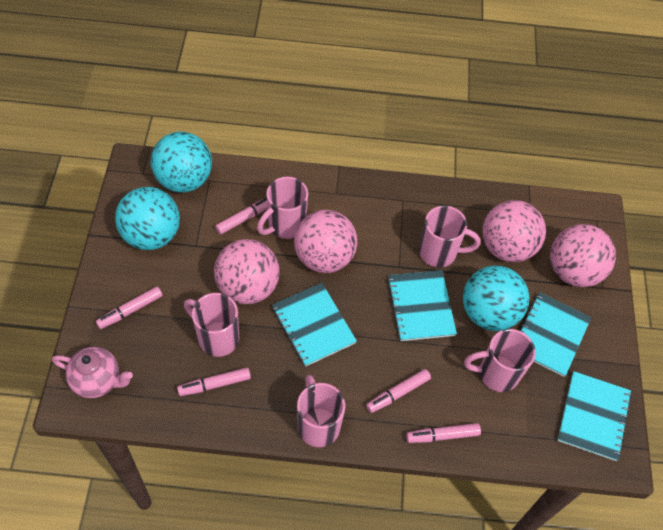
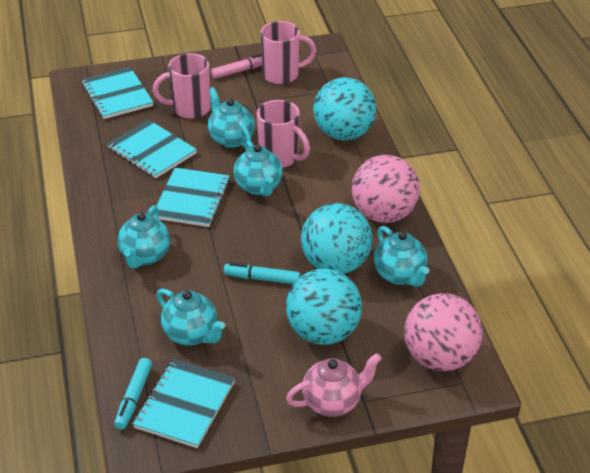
pink ball: 4 -> 2
pink marker: 5 -> 1
pink mug: 5 -> 3
turquoise marker: 0 -> 2
turquoise teapot: 0 -> 5

